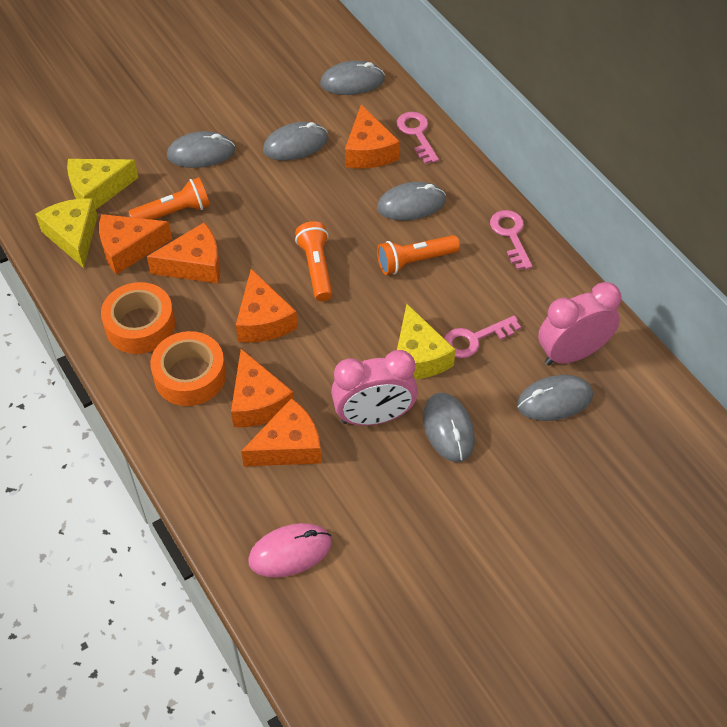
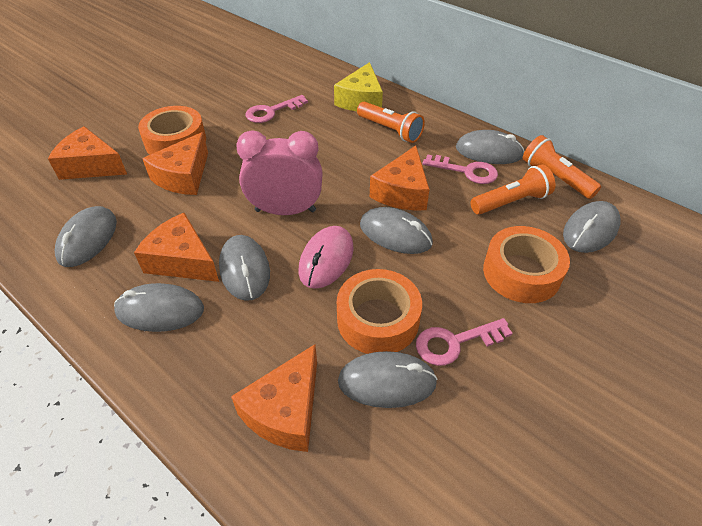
grey mouse: 6 -> 7
orange cheese: 6 -> 5
orange tape: 2 -> 3
pink clock: 2 -> 1
yellow cheese: 3 -> 1

